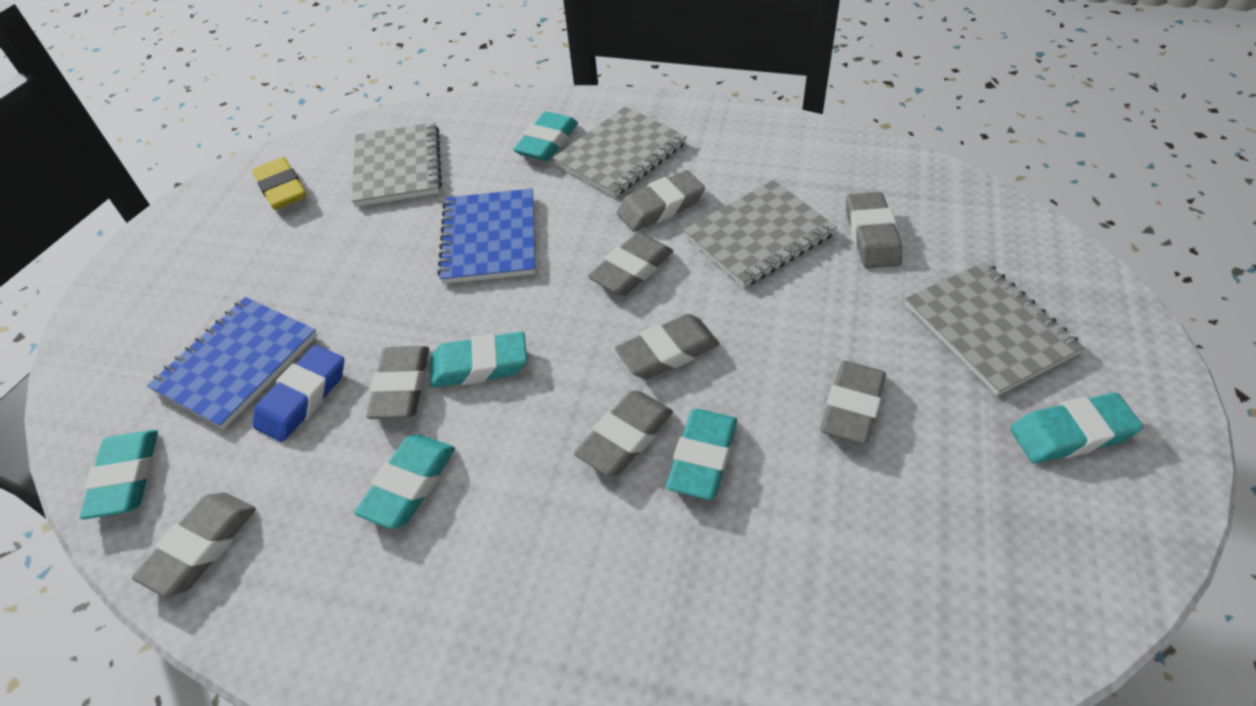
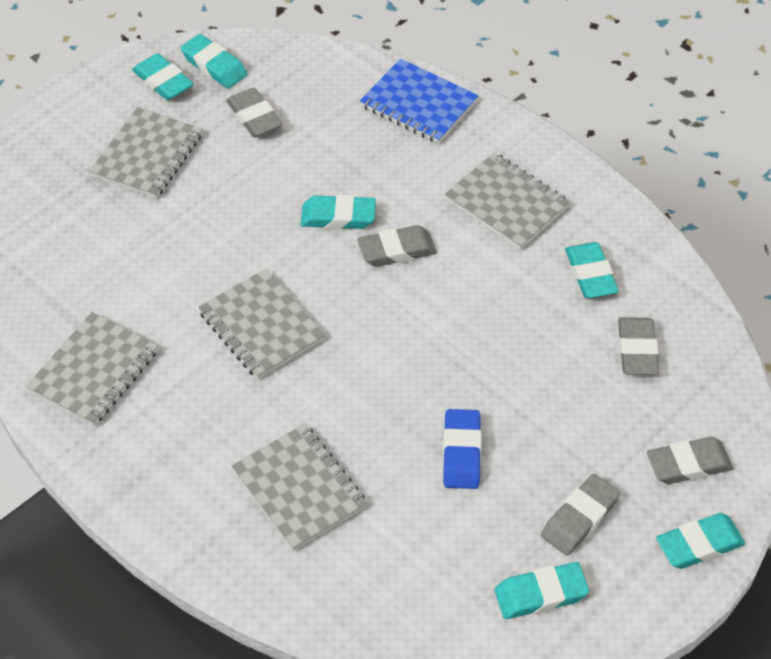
blue notebook: 2 -> 1
grey eraser: 8 -> 5
grey notebook: 4 -> 5
yellow eraser: 1 -> 0

